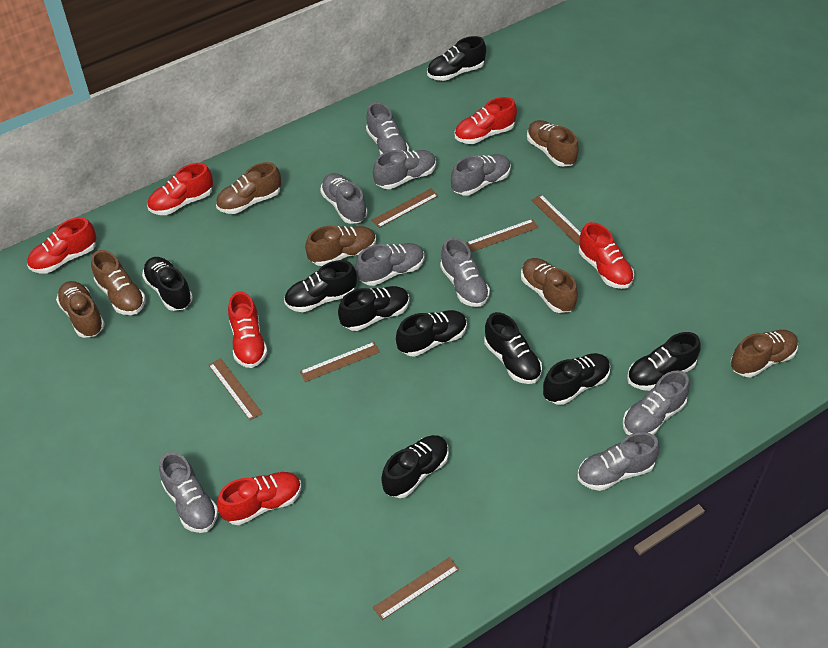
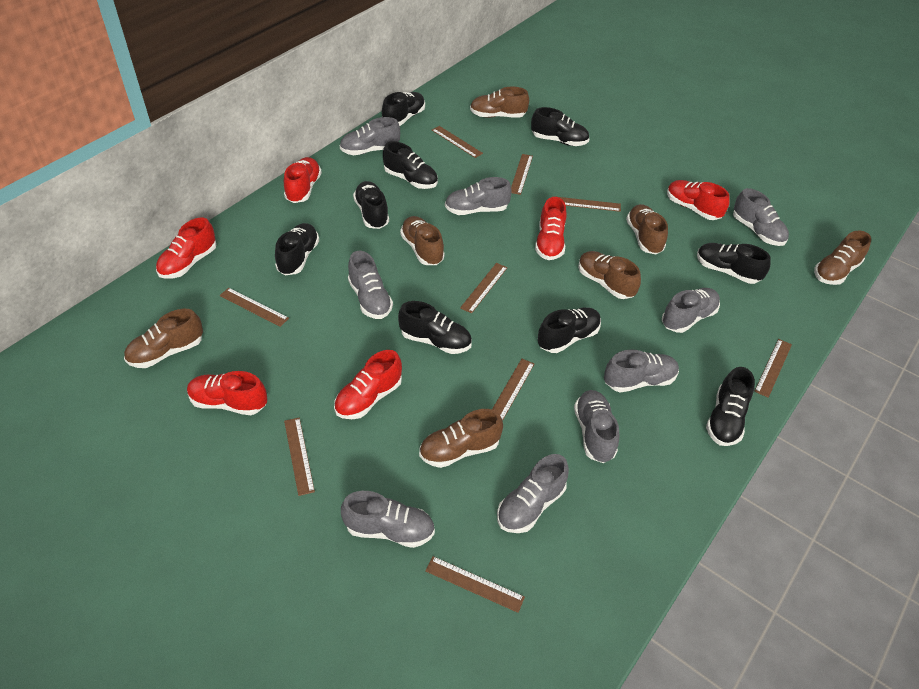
brown ruler: 6 -> 9

